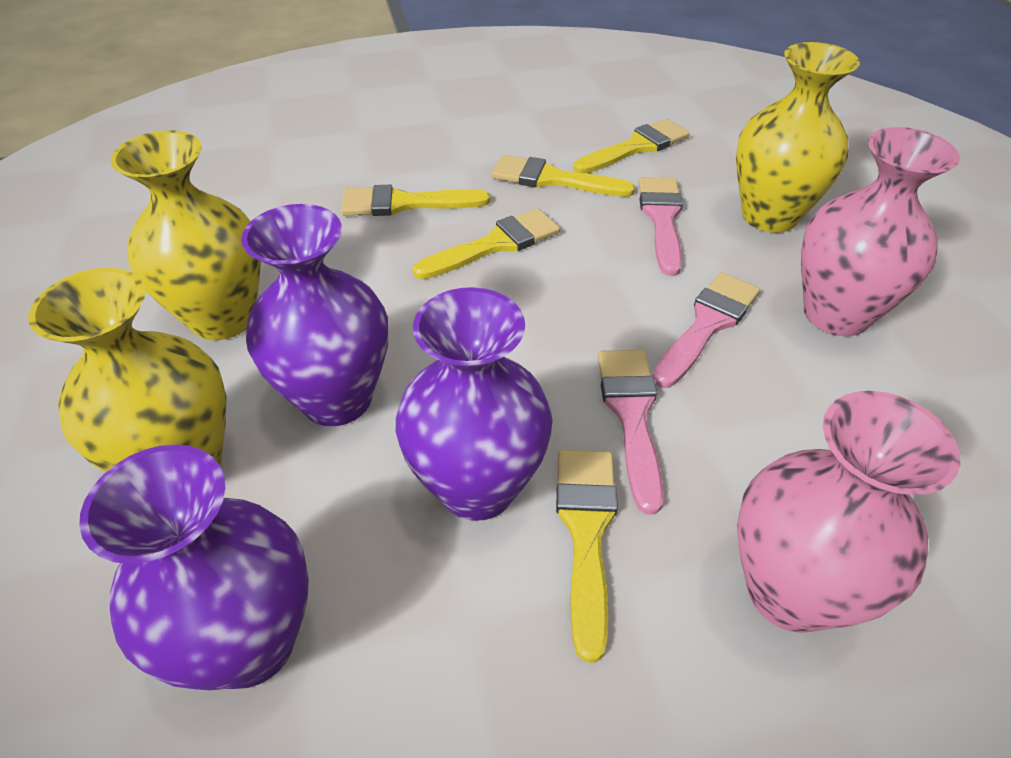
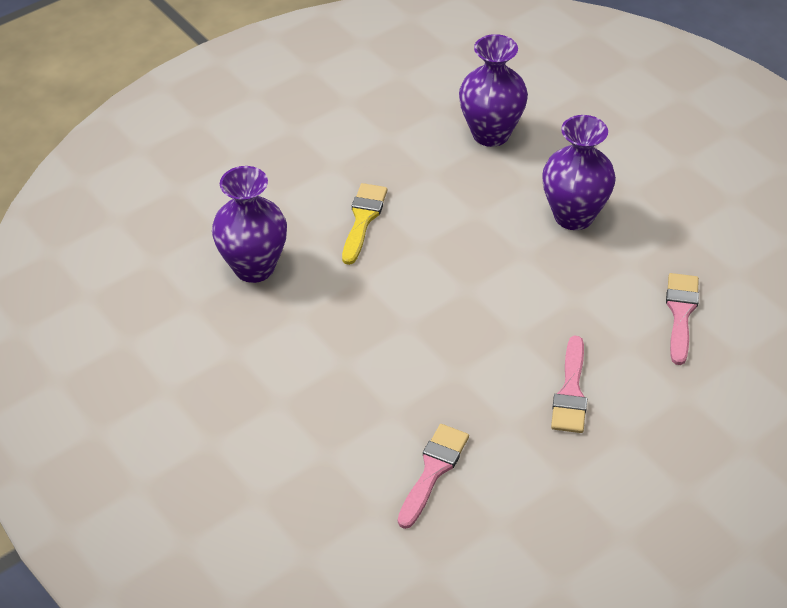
pink vase: 2 -> 0
yellow brush: 5 -> 1
yellow vase: 3 -> 0

